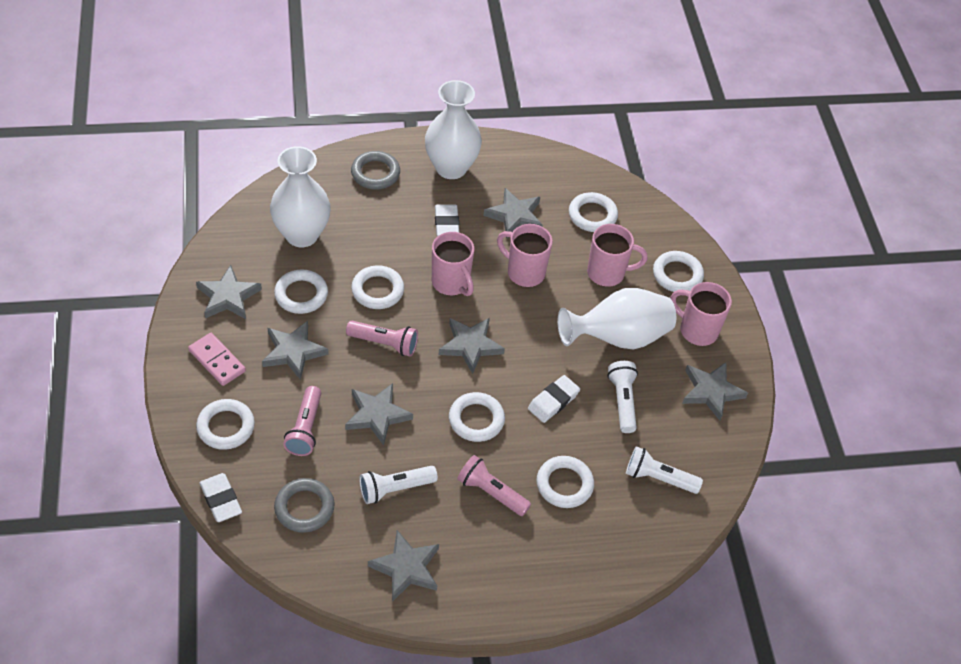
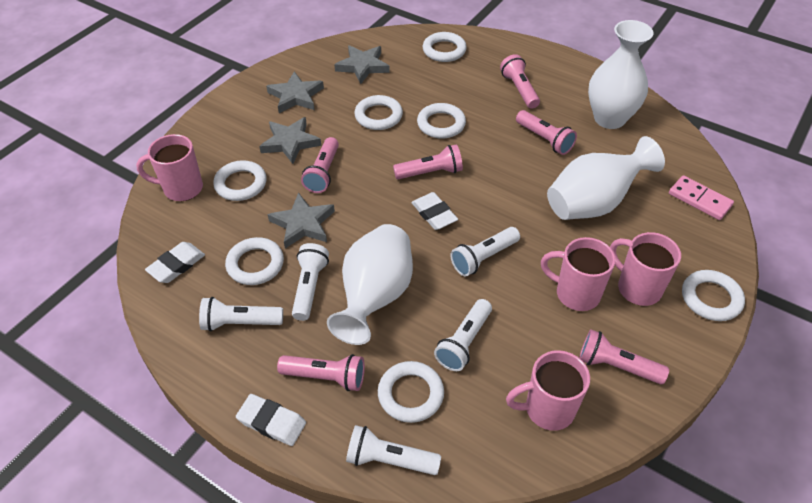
grey ring: 2 -> 0
grey star: 7 -> 4
pink flashlight: 3 -> 6
white flashlight: 3 -> 5

